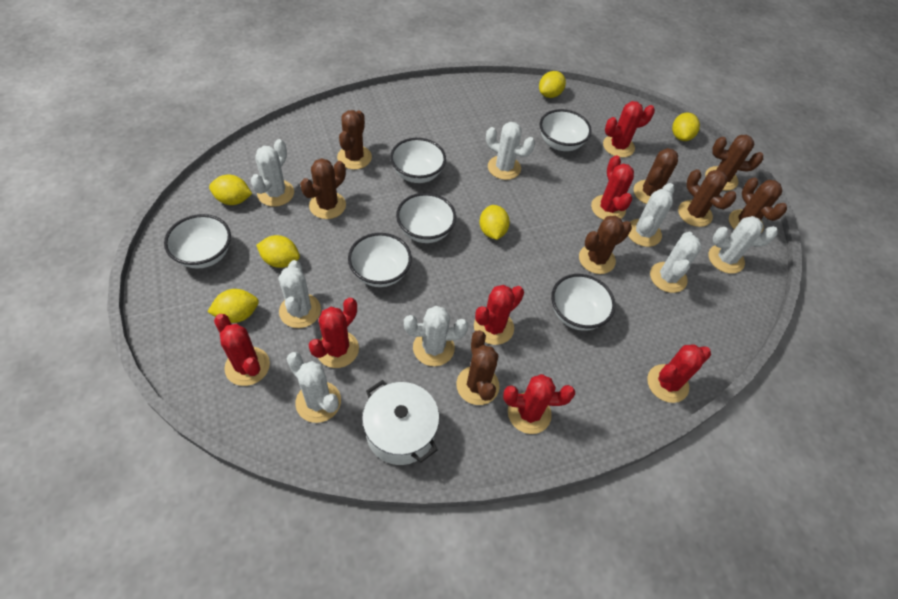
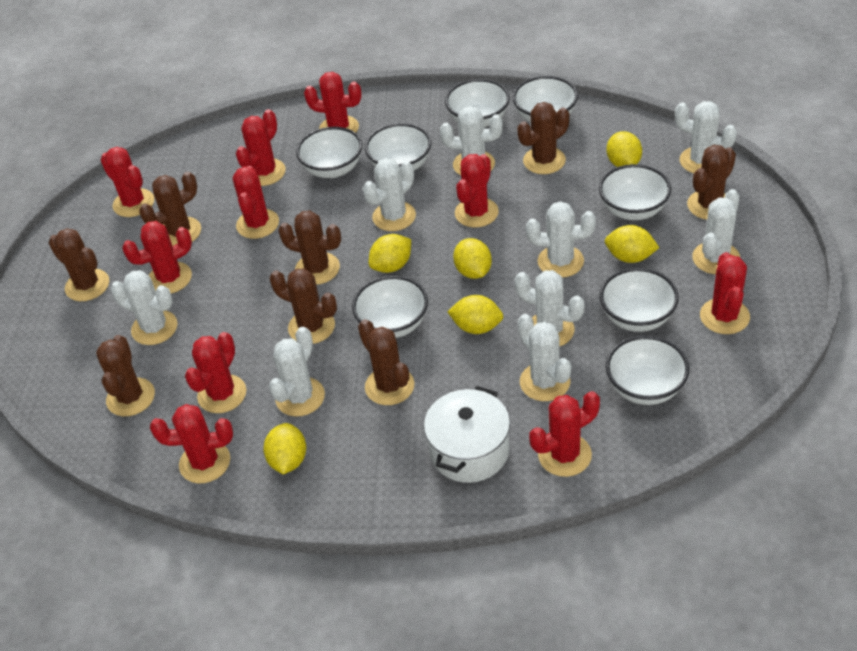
red cactus: 7 -> 10
white bowl: 6 -> 8
white cactus: 8 -> 9

